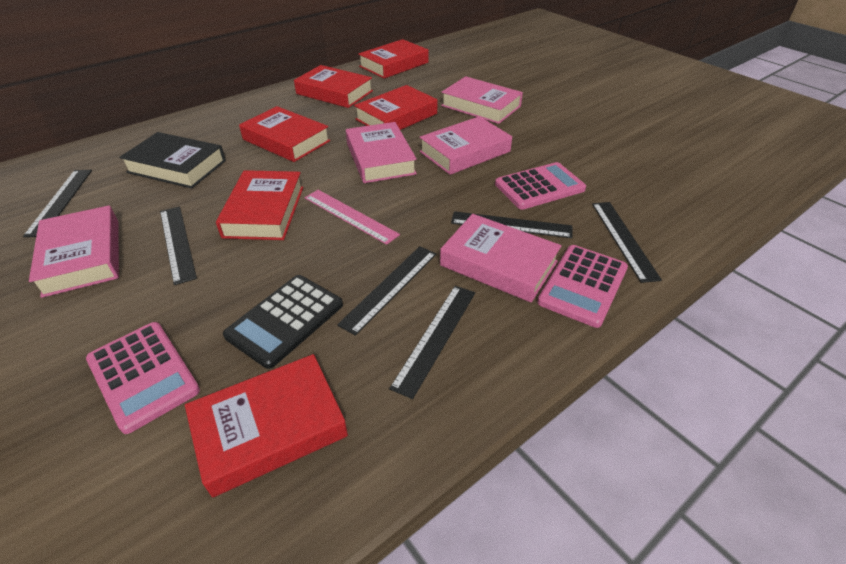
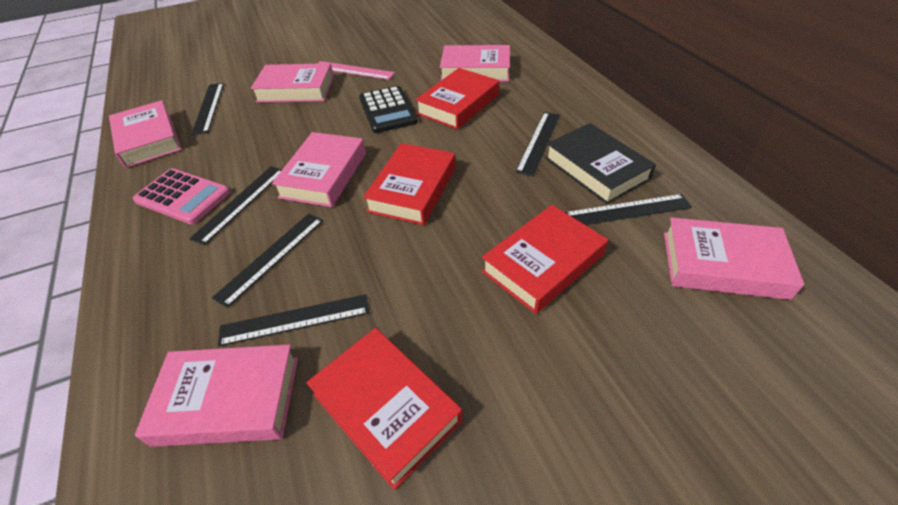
pink book: 5 -> 6
pink calculator: 3 -> 1
red book: 6 -> 4

